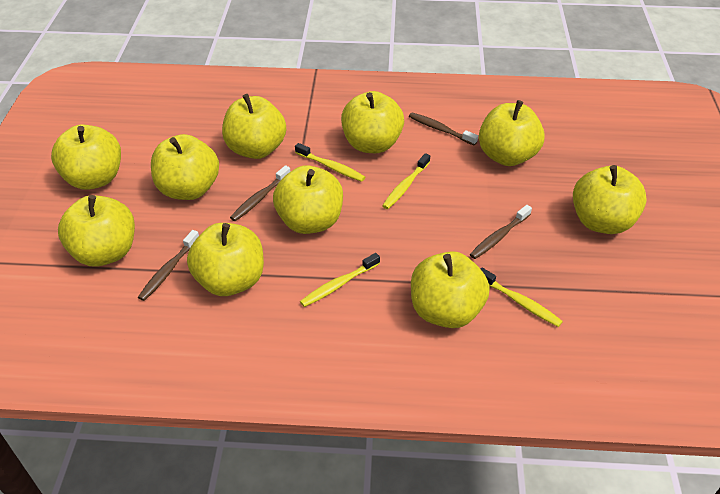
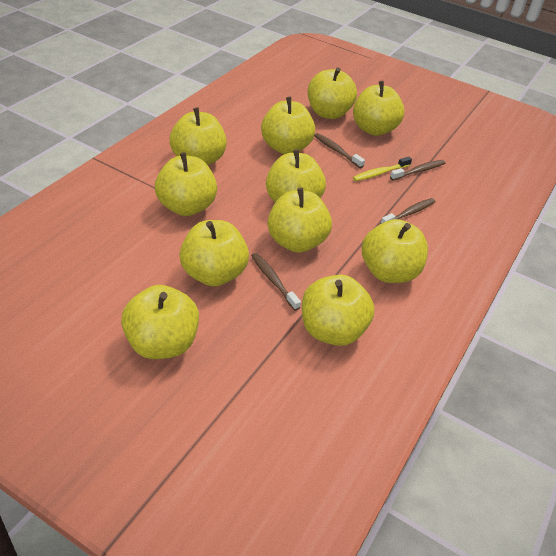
yellow apple: 10 -> 11
yellow toothbrush: 4 -> 1

